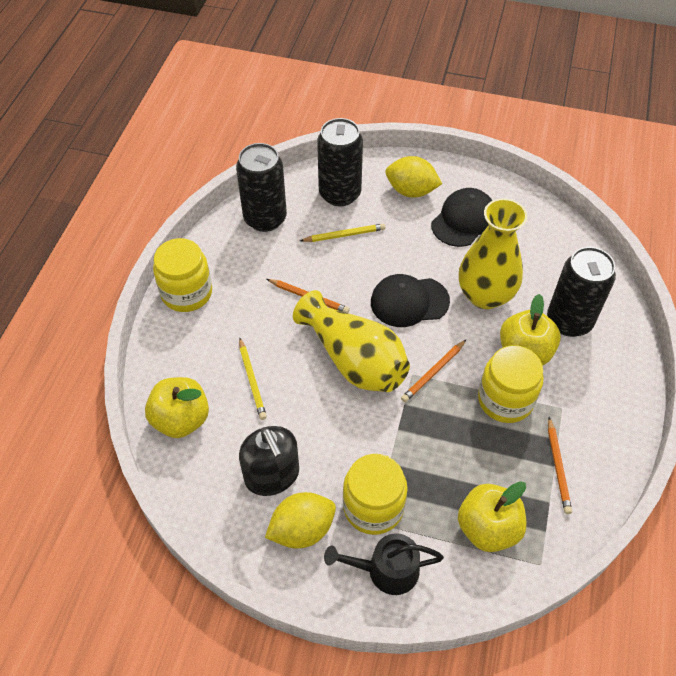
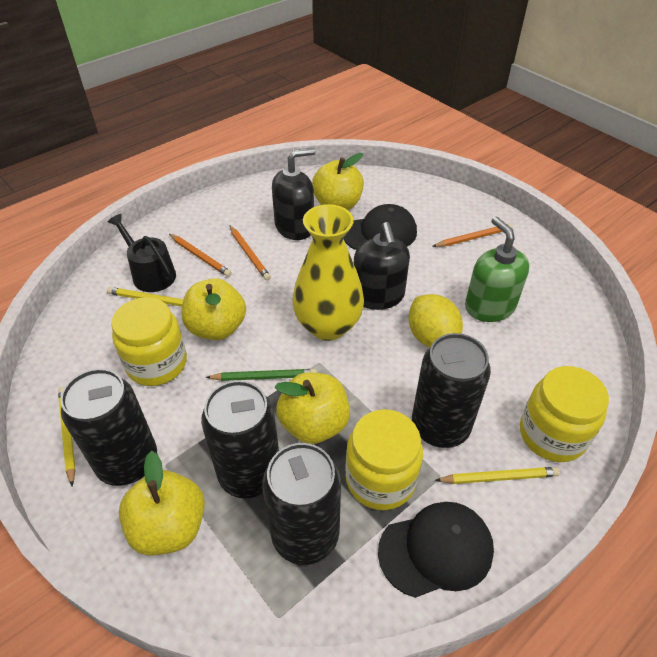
black can: 3 -> 4
black soap dispenser: 1 -> 2
green pencil: 0 -> 1
green soap dispenser: 0 -> 1
yellow apple: 3 -> 4
yellow lemon: 2 -> 1
yellow pencil: 2 -> 3
yellow vase: 2 -> 1

